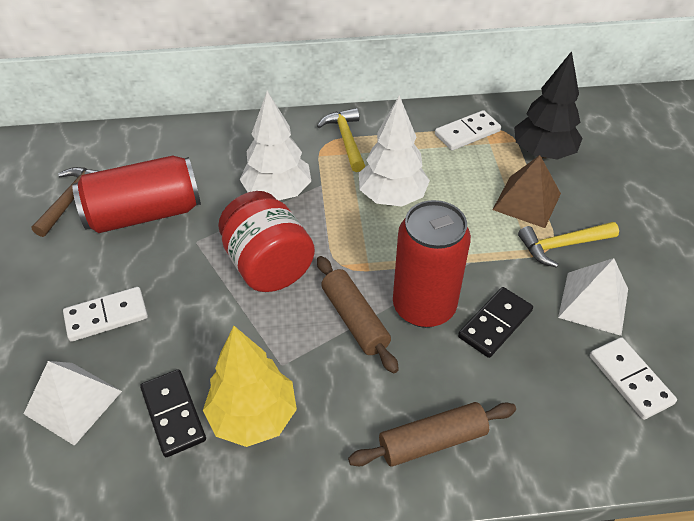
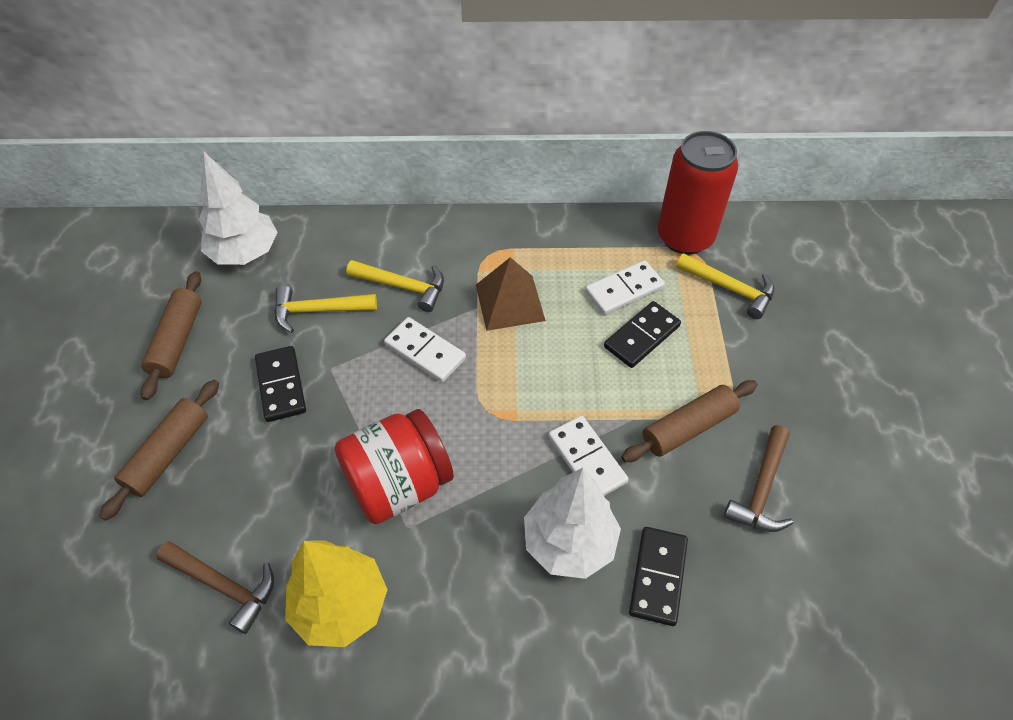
black domino: 2 -> 3
black tree: 1 -> 0
brown hammer: 1 -> 2
brown rolling pin: 2 -> 3
red can: 2 -> 1
white pyramid: 2 -> 0
yellow hammer: 2 -> 3

